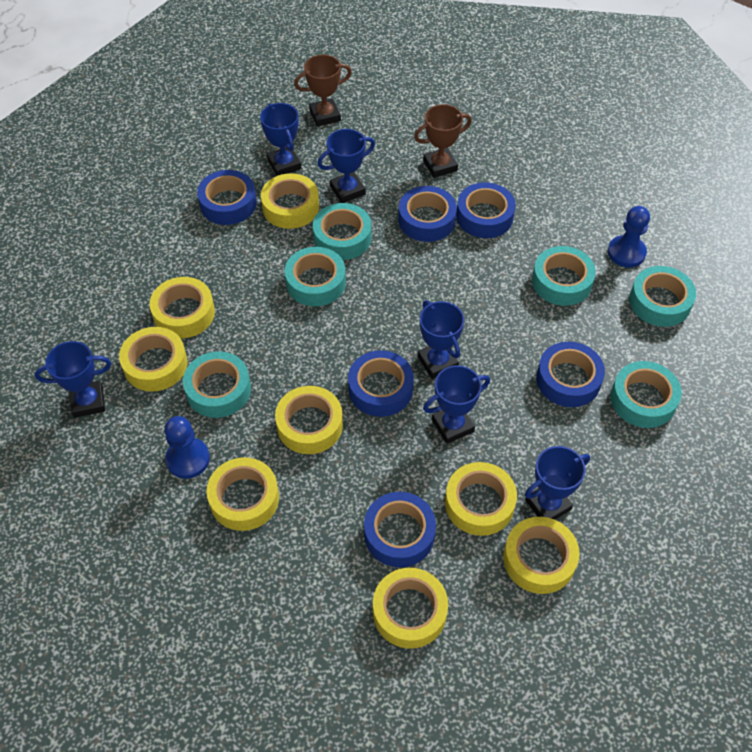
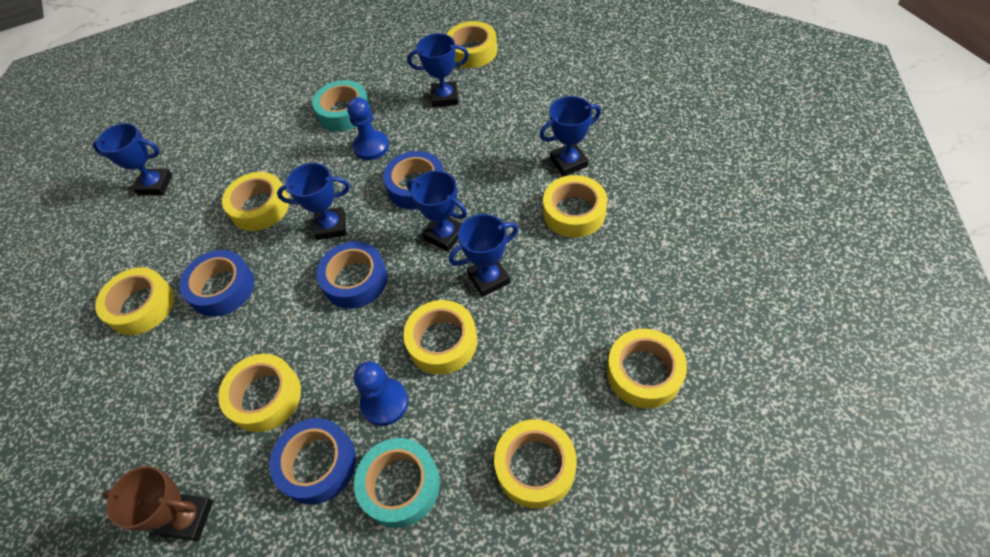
blue tape: 6 -> 4
brown trophy: 2 -> 1
turquoise tape: 6 -> 2

